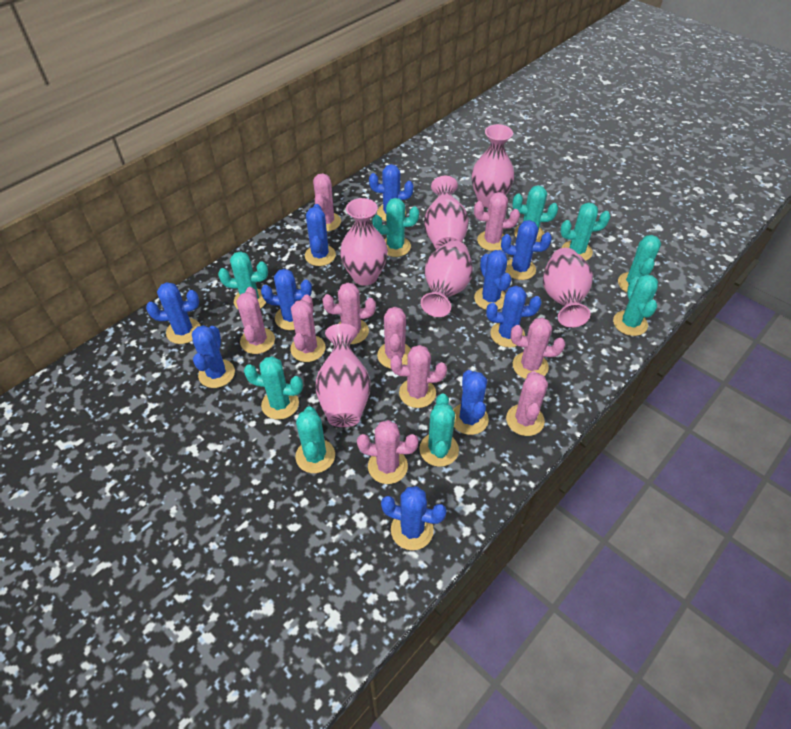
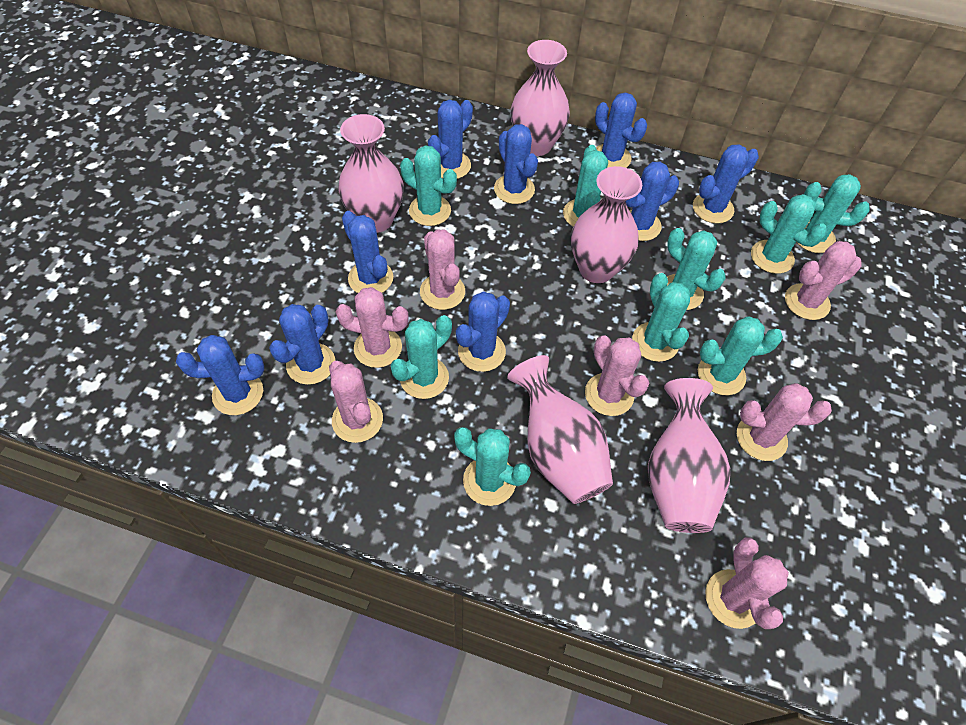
blue cactus: 10 -> 9
pink cactus: 10 -> 7
pink vase: 6 -> 5

